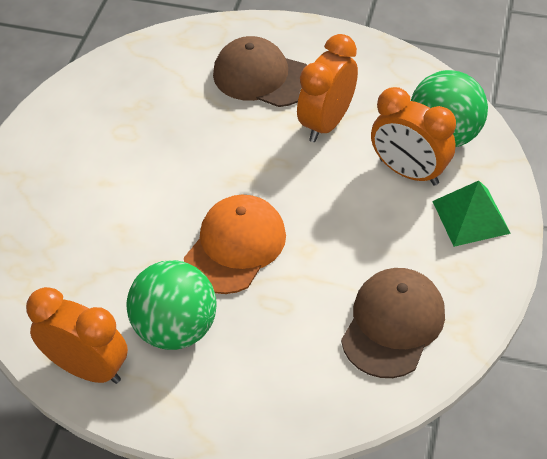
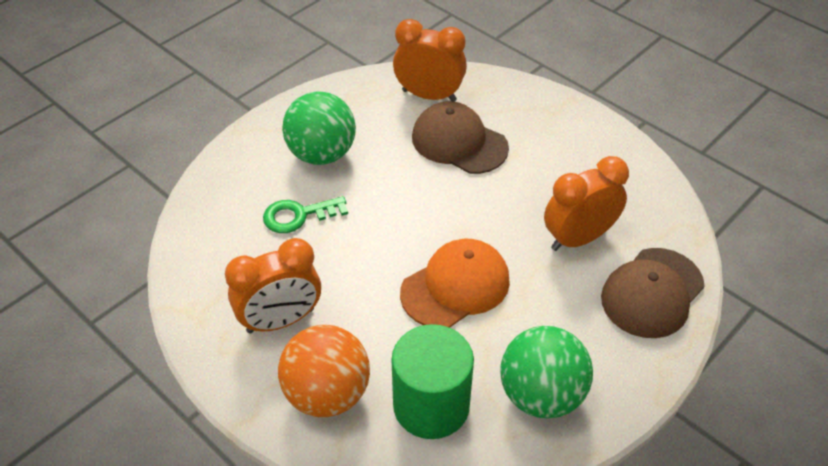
green cylinder: 0 -> 1
green key: 0 -> 1
green pyramid: 1 -> 0
orange ball: 0 -> 1

